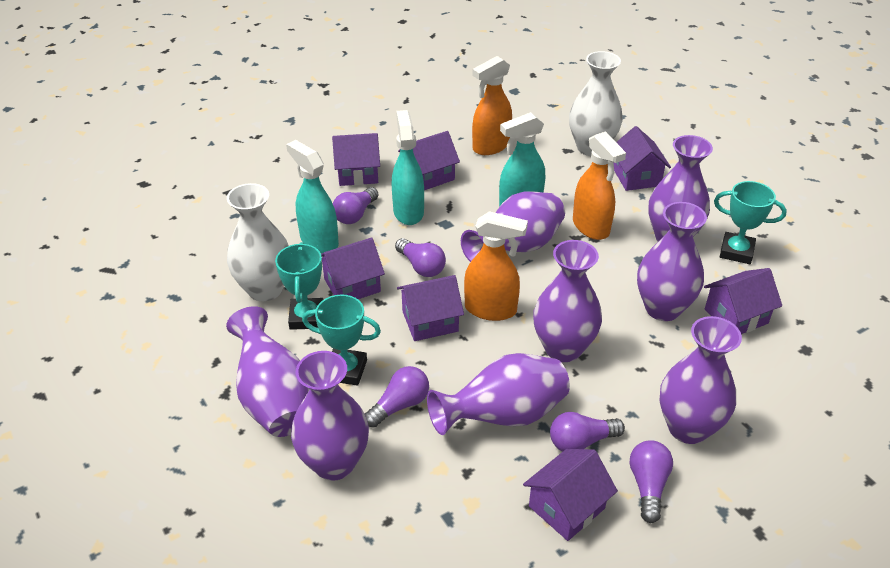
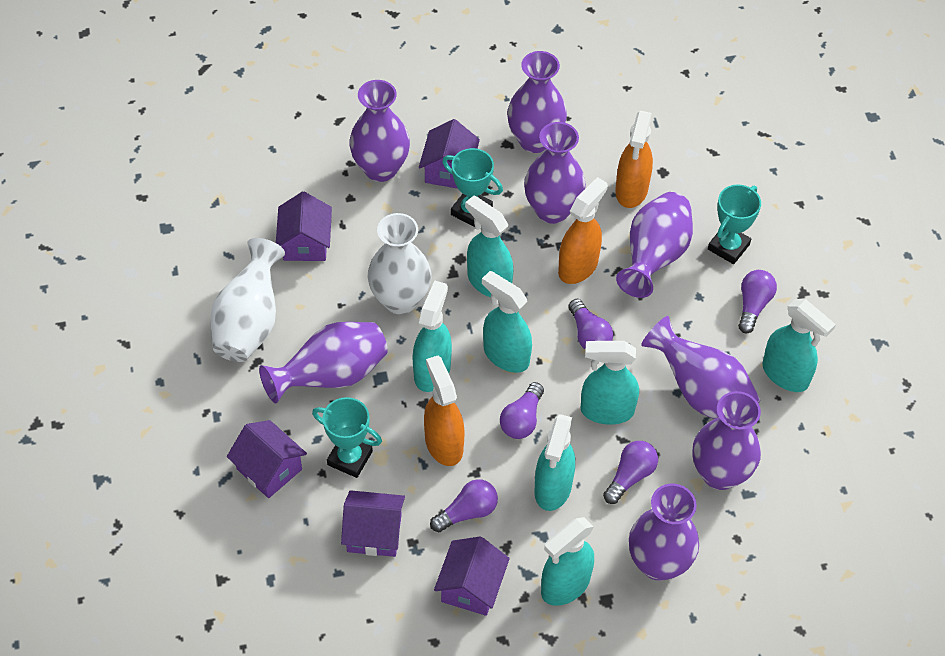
purple house: 7 -> 5
turquoise spray bottle: 3 -> 7

